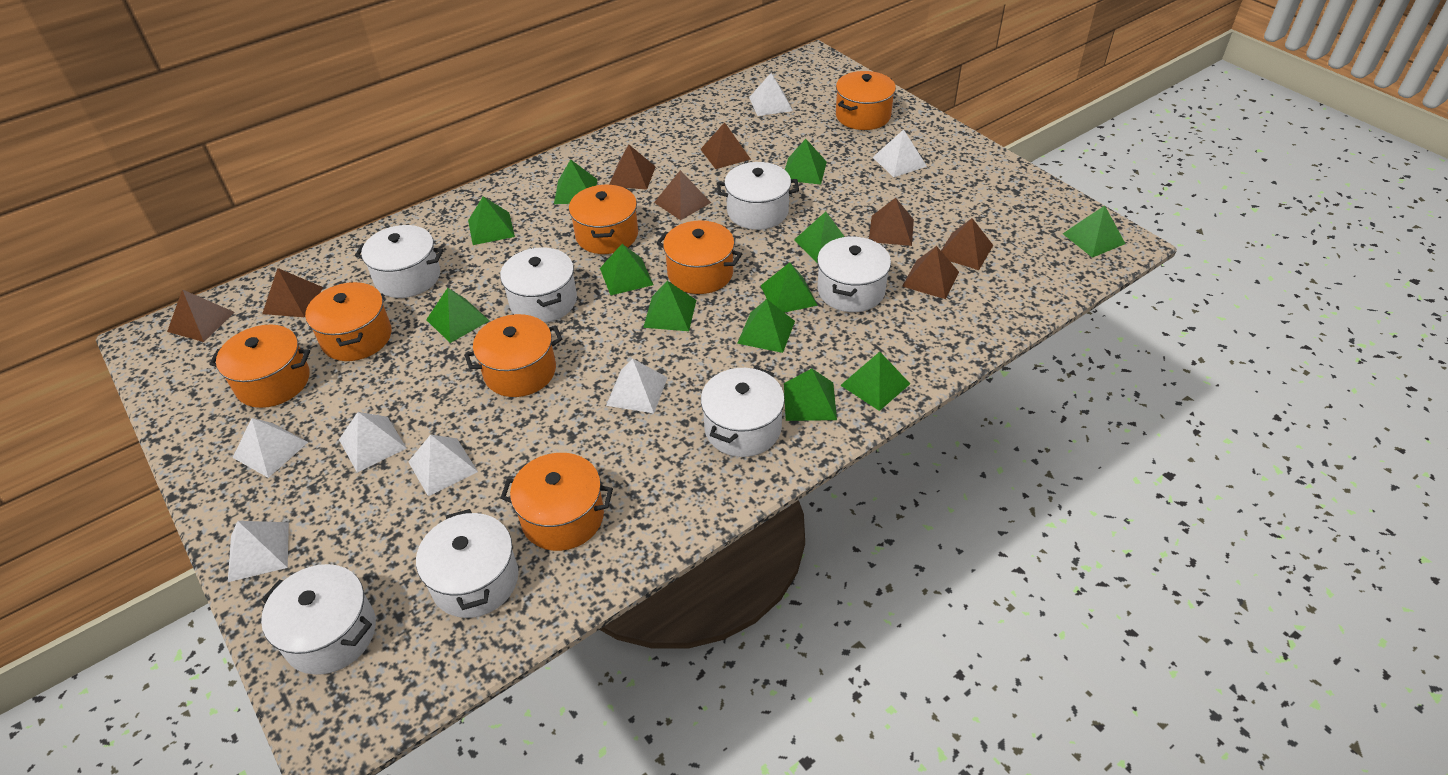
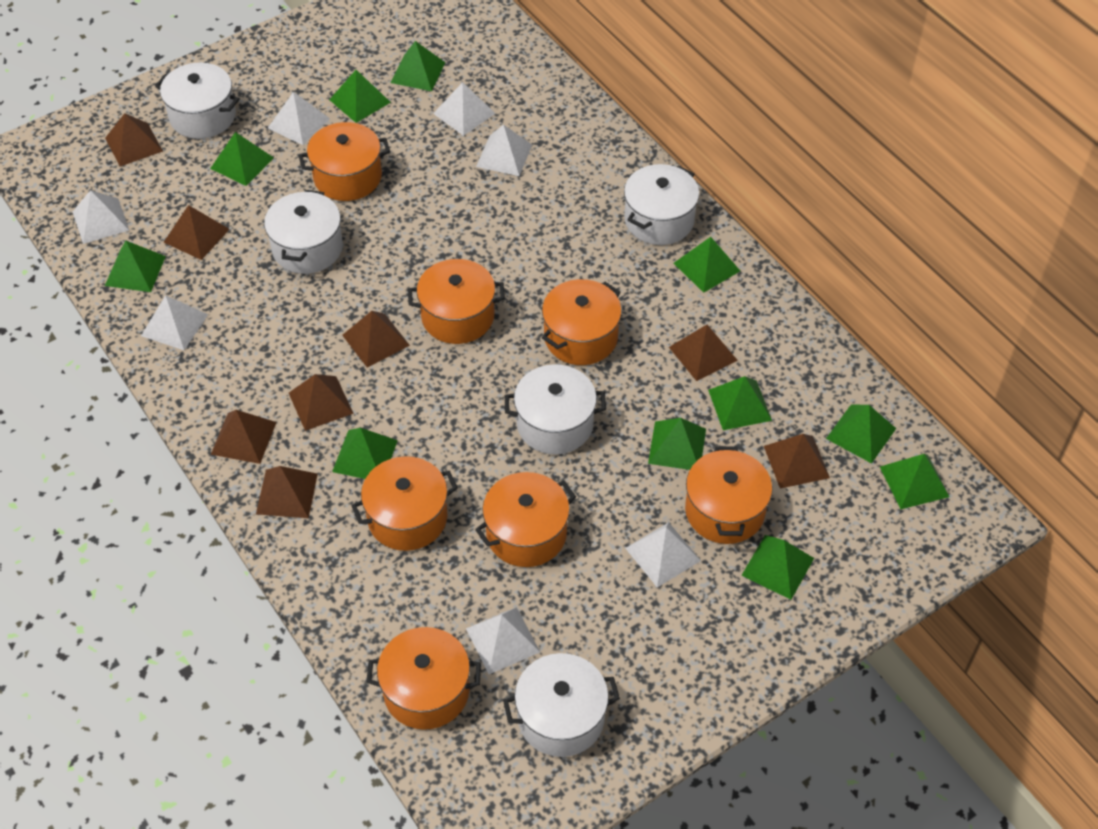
green pyramid: 12 -> 11
white pot: 7 -> 5

